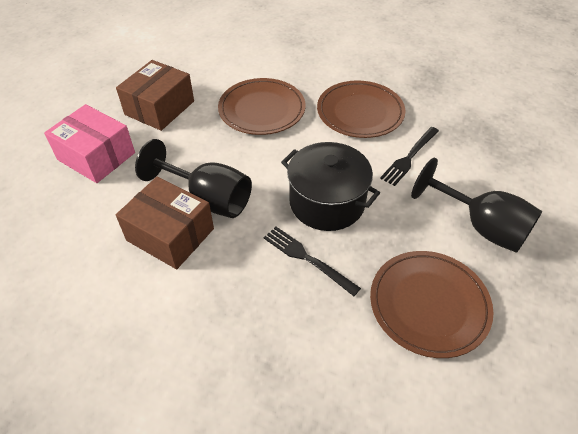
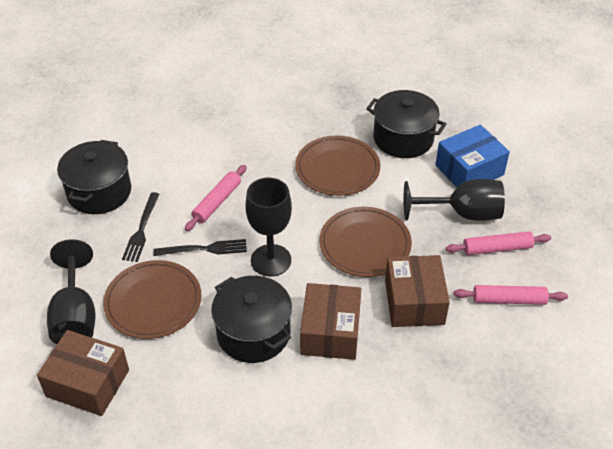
black goblet: 2 -> 3
black pot: 1 -> 3
blue box: 0 -> 1
brown box: 2 -> 3
pink box: 1 -> 0
pink rolling pin: 0 -> 3

